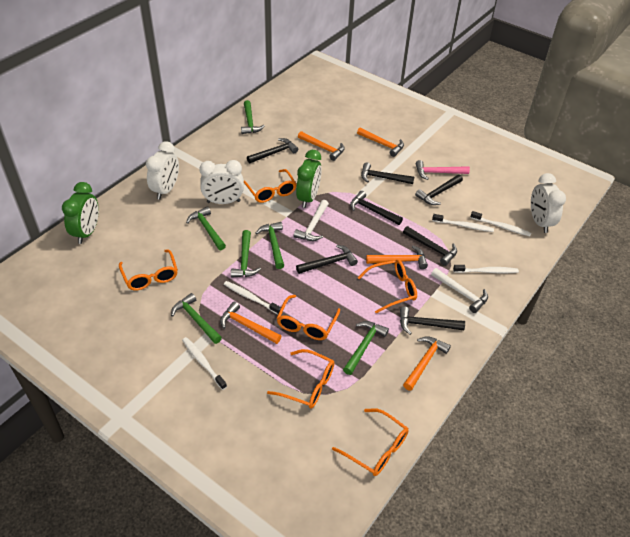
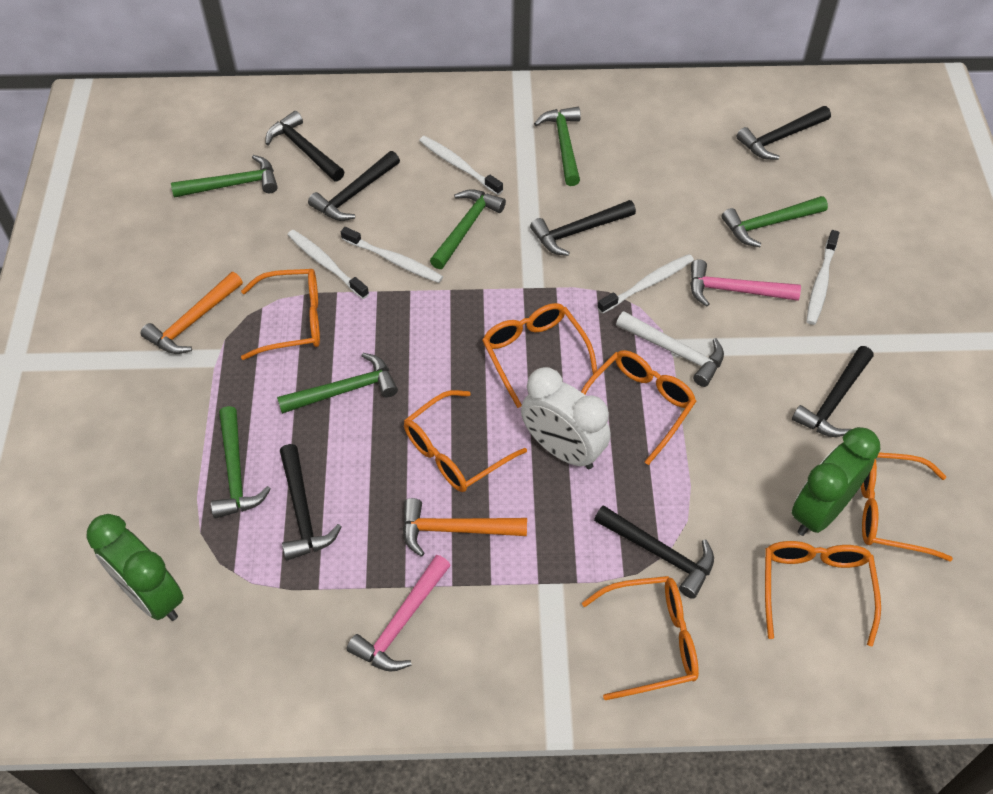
orange glasses: 6 -> 7
orange hammer: 5 -> 2
pink hammer: 1 -> 2
white clock: 3 -> 1
white hammer: 2 -> 1

